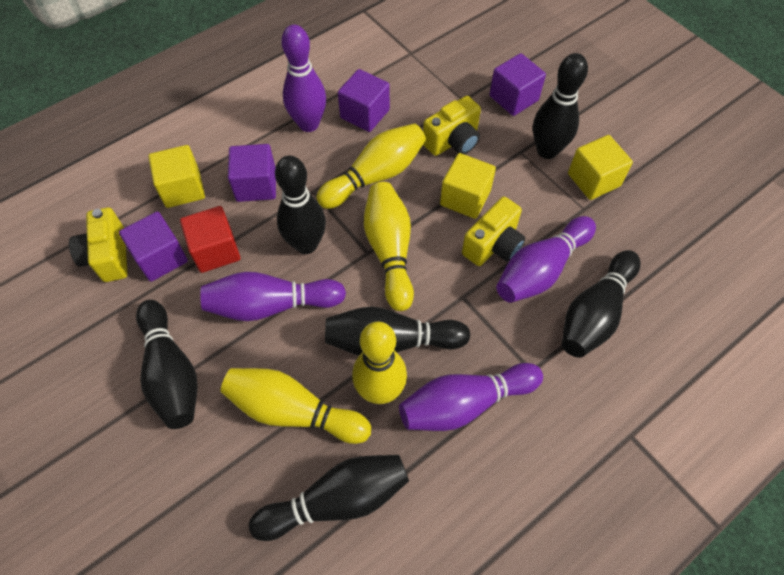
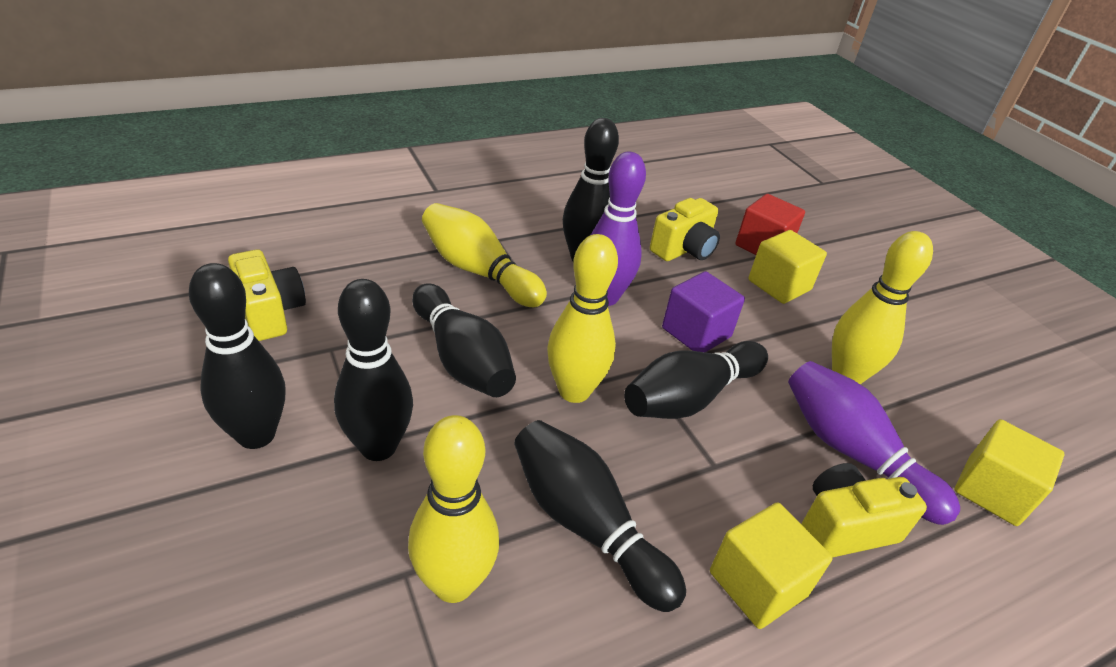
purple bowling pin: 4 -> 2
purple cube: 4 -> 1

